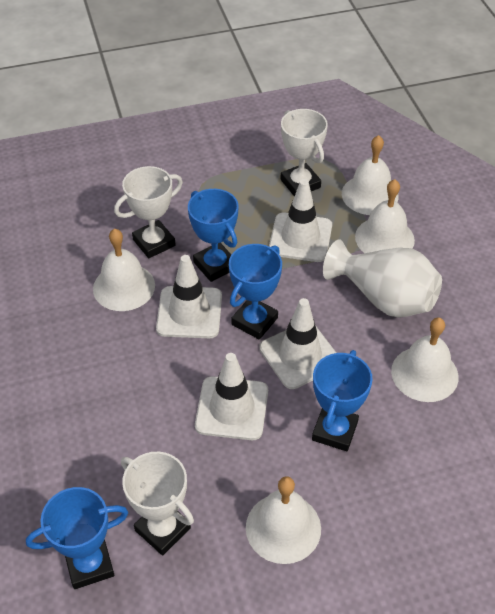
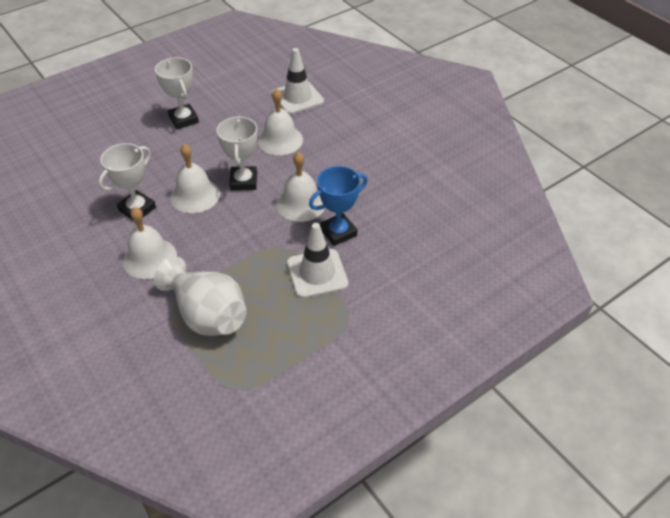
blue trophy: 4 -> 1
white bell: 5 -> 4
white traffic cone: 4 -> 2

